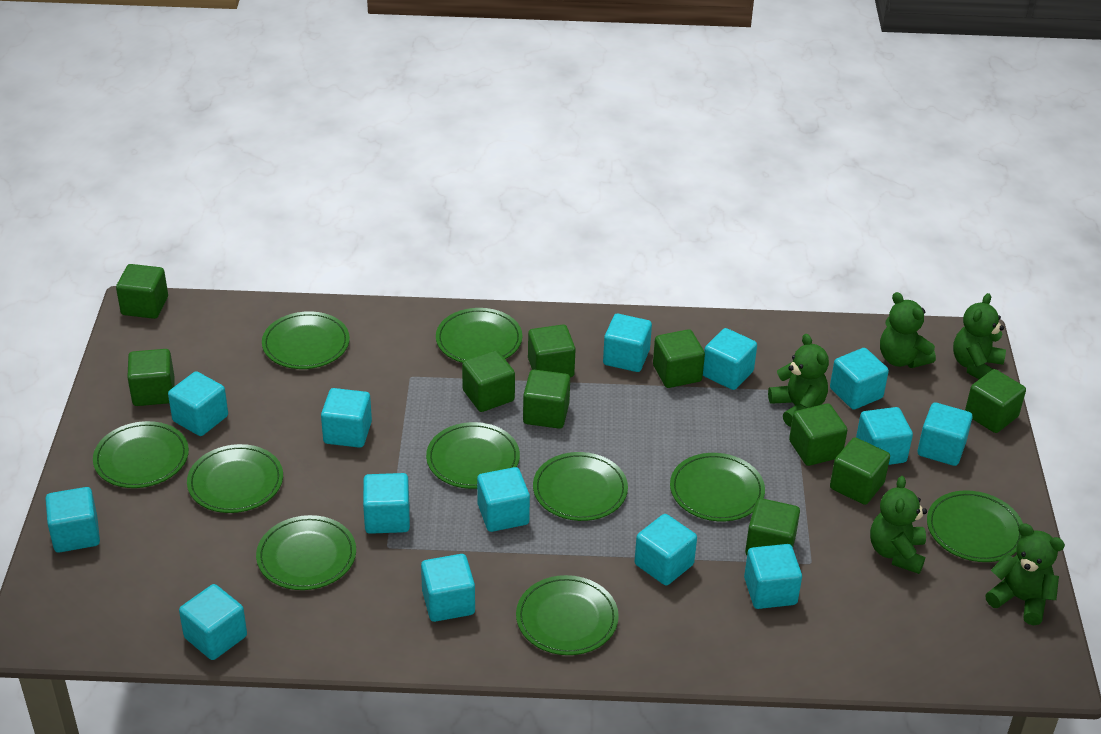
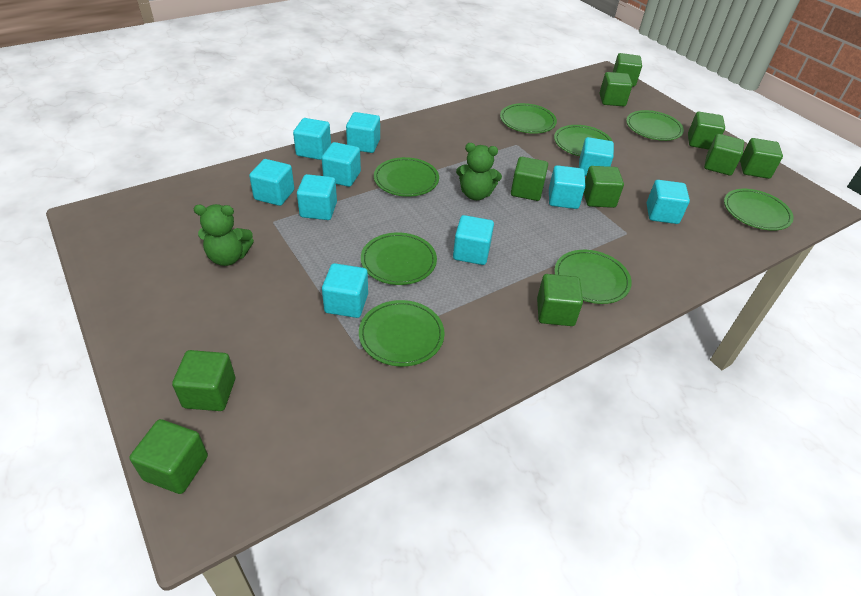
green plate: 10 -> 8
green teddy bear: 5 -> 2
turquoise cube: 14 -> 10

